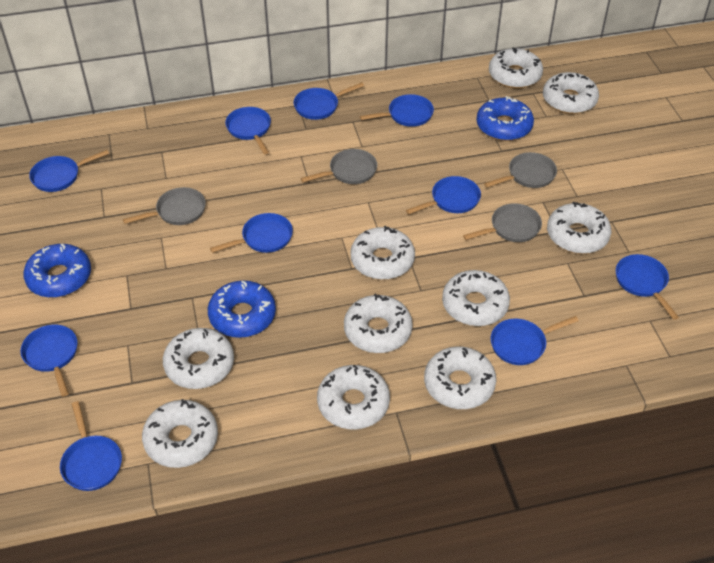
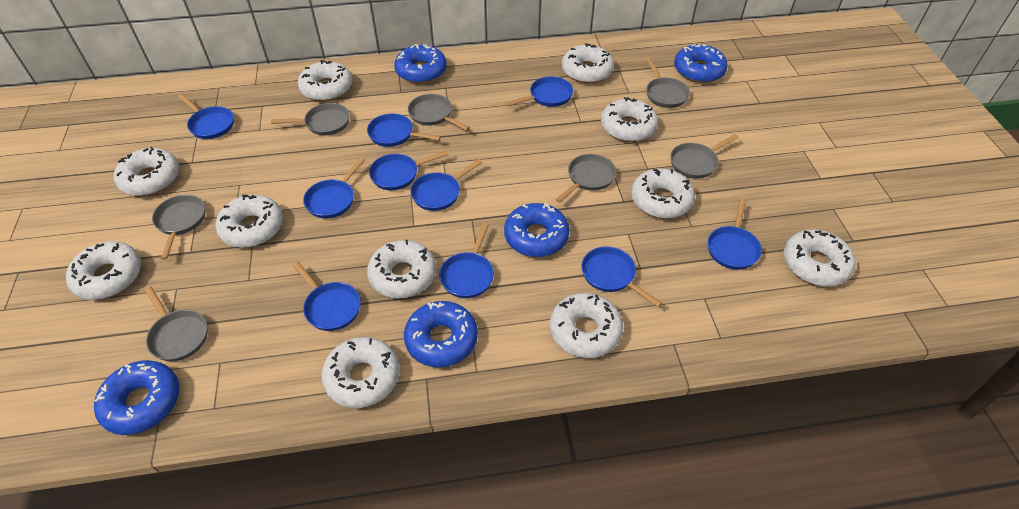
blue donut: 3 -> 5
grey pan: 4 -> 7
white donut: 10 -> 11

